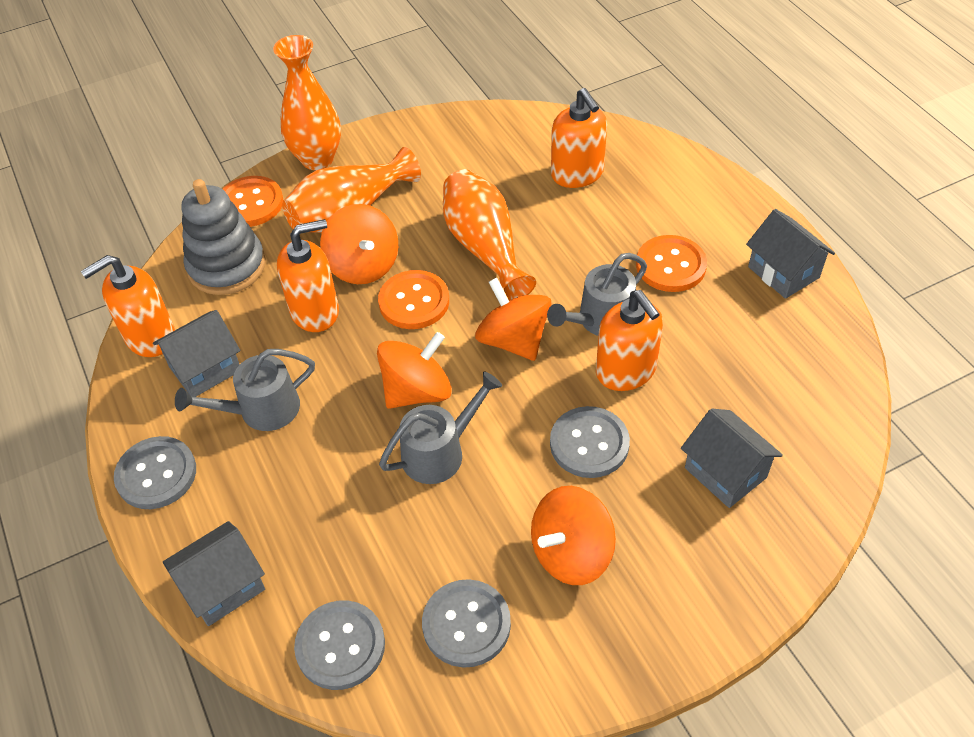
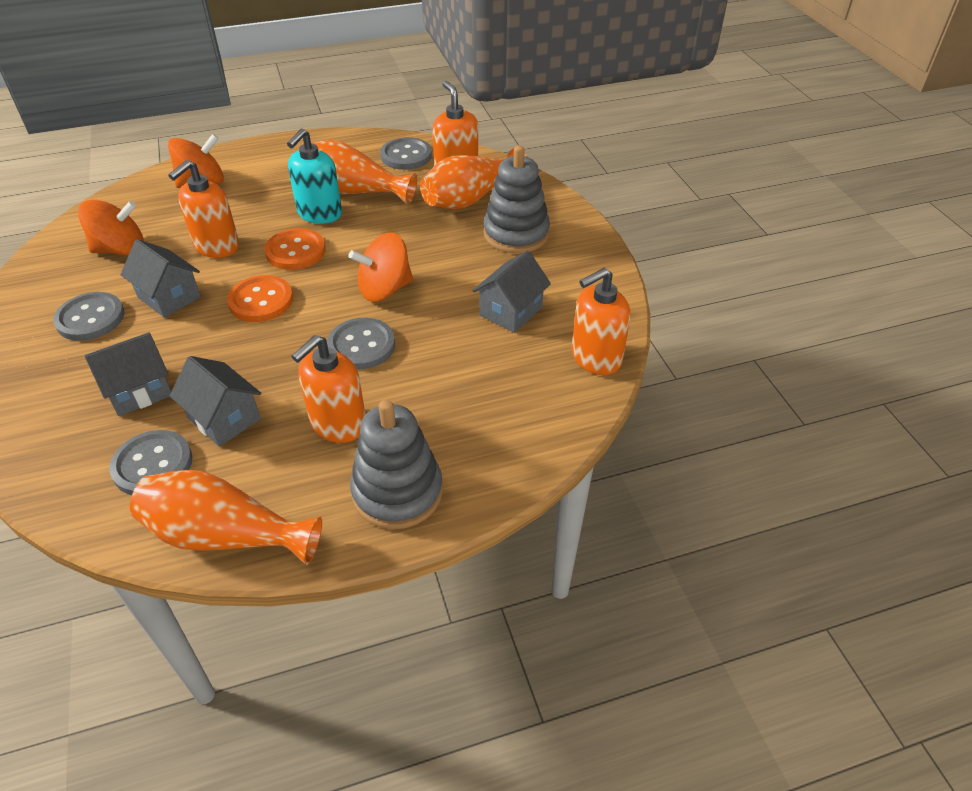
grey stacking toy: 1 -> 2
grey watering can: 3 -> 0
orange button: 3 -> 2
orange spinning top: 4 -> 3
turquoise soap dispenser: 0 -> 1

